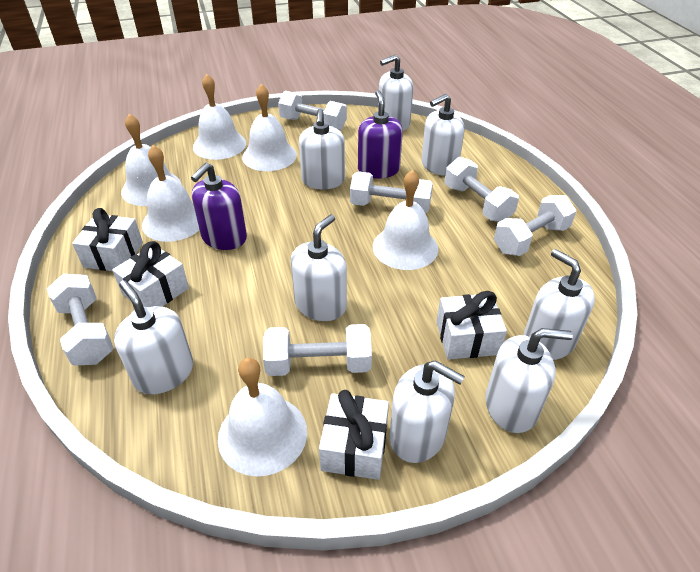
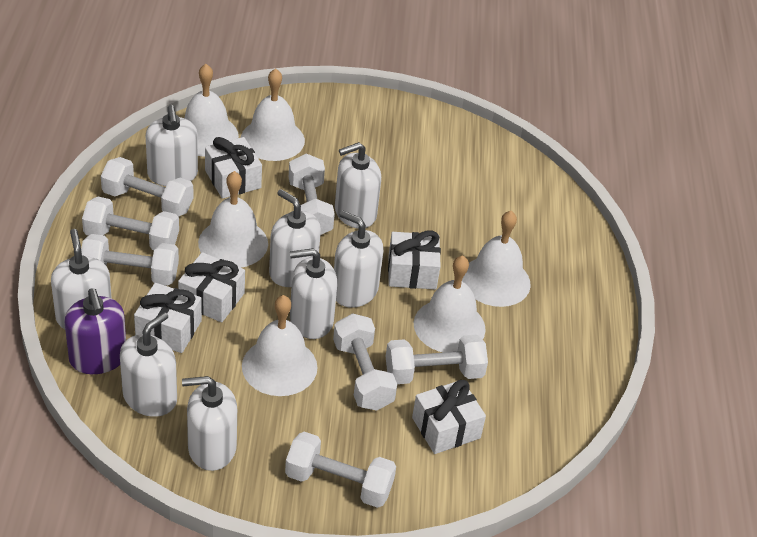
purple soap dispenser: 2 -> 1
white dumbbell: 6 -> 7
white gift: 4 -> 5

